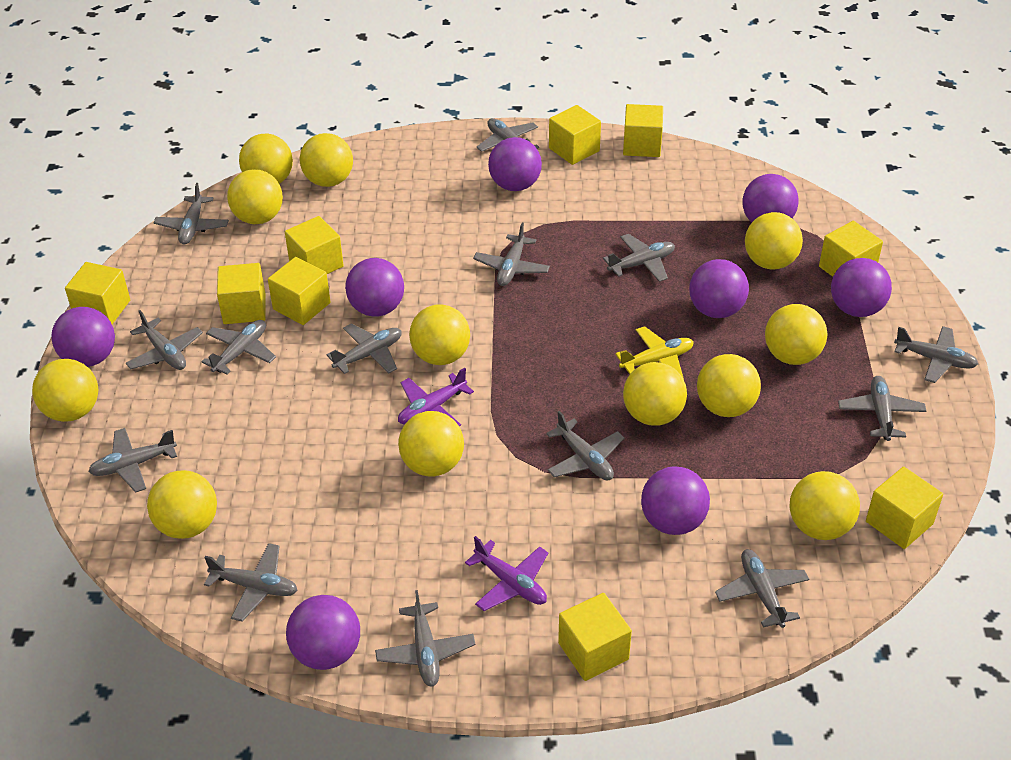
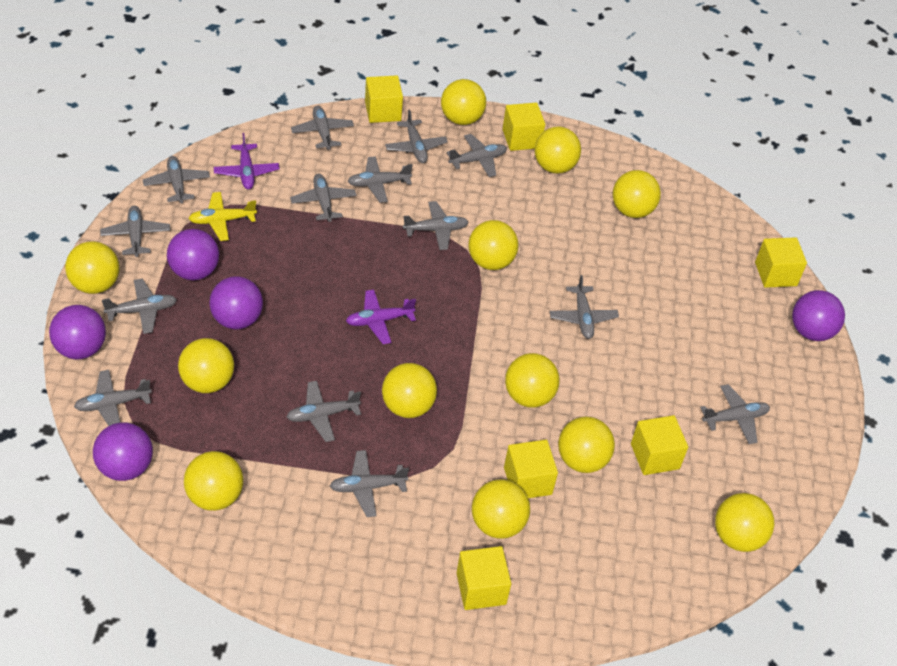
purple ball: 8 -> 5
yellow cube: 9 -> 6

